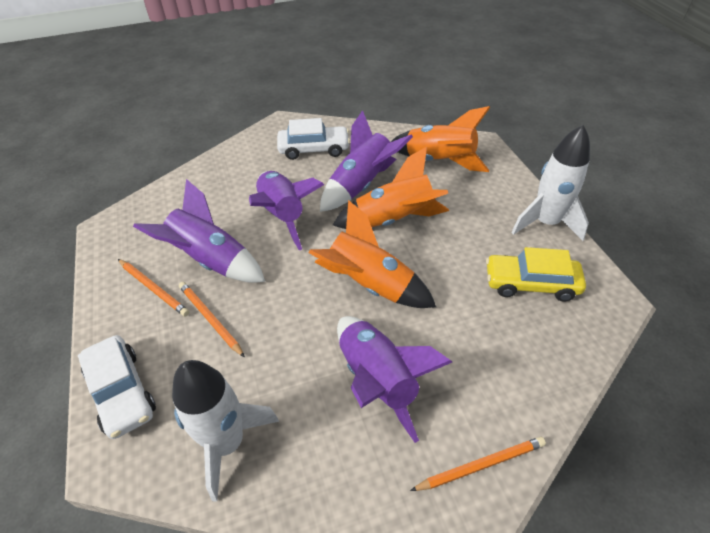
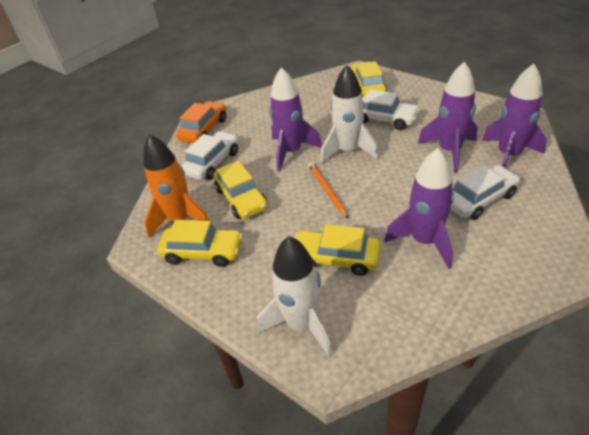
orange car: 0 -> 1
orange pencil: 3 -> 1
orange rocket: 3 -> 1
white car: 2 -> 3
yellow car: 1 -> 4

